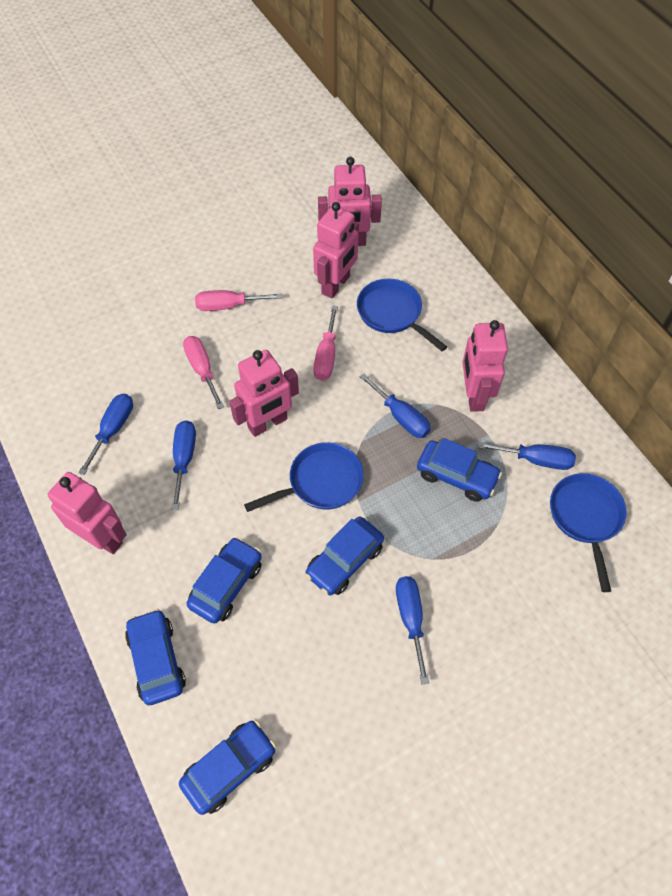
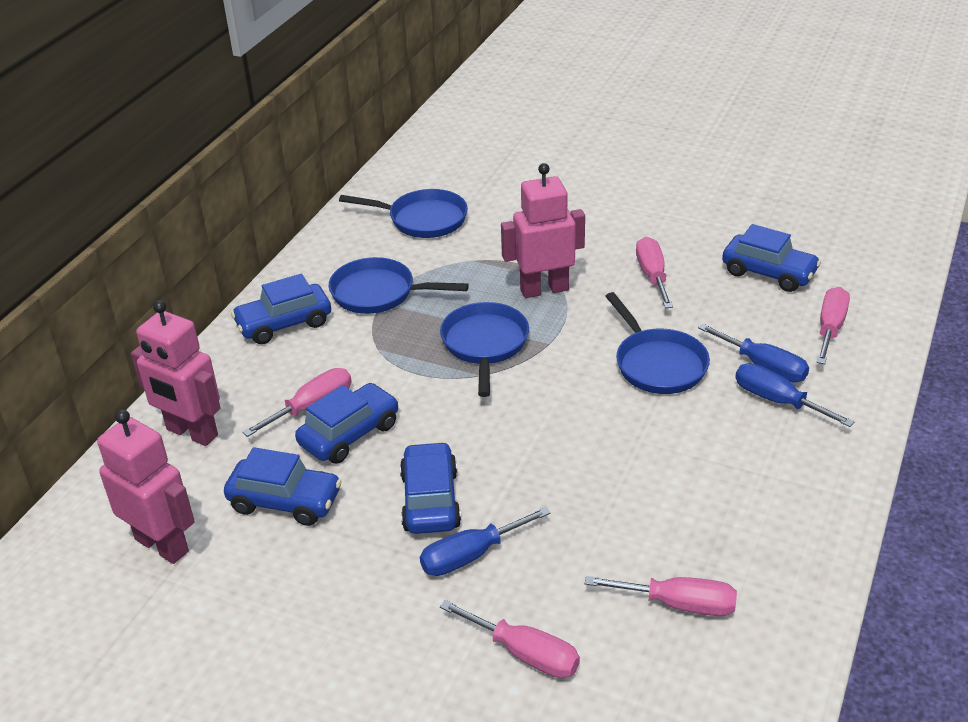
blue pan: 3 -> 4
blue screwdriver: 5 -> 3
pink robot: 5 -> 3
pink screwdriver: 3 -> 5

